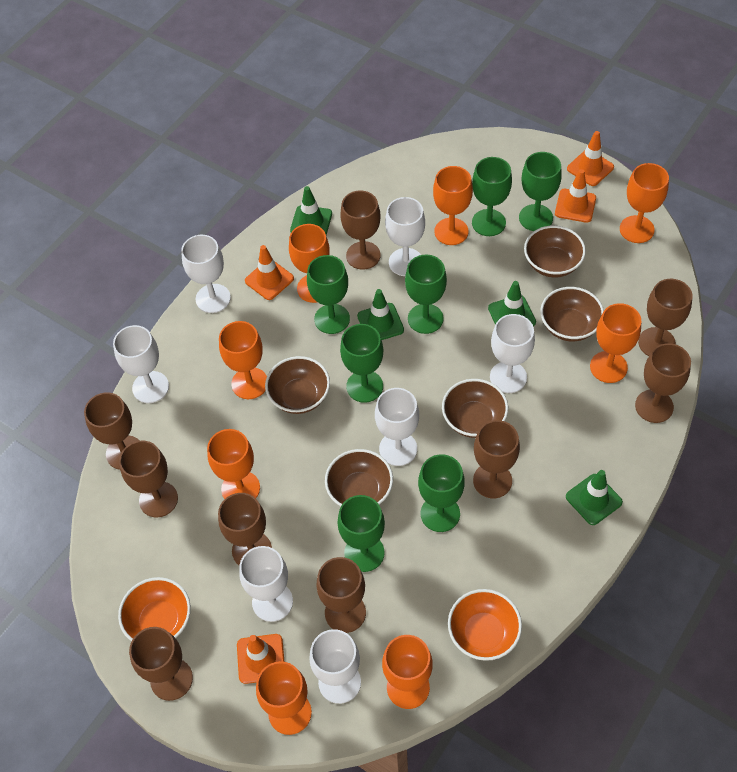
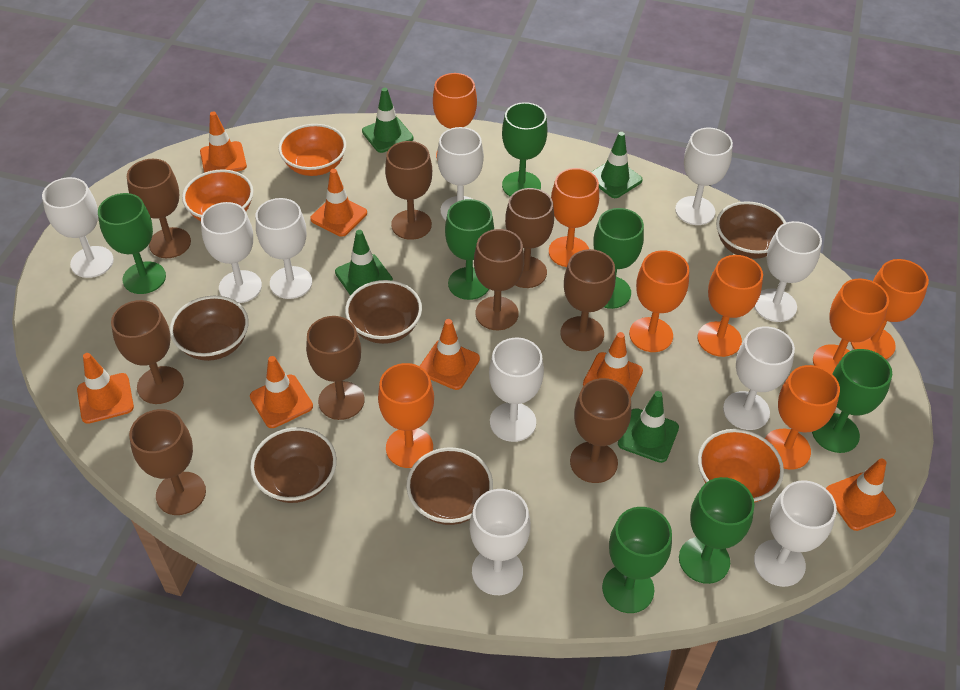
orange bowl: 2 -> 3
orange traffic cone: 4 -> 7
white goblet: 7 -> 10

